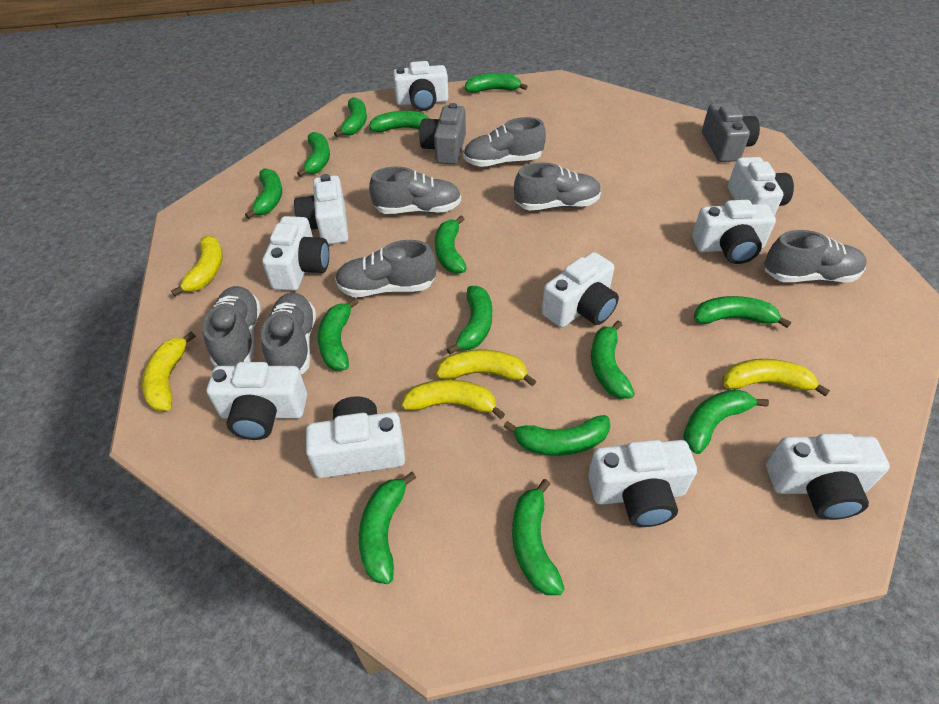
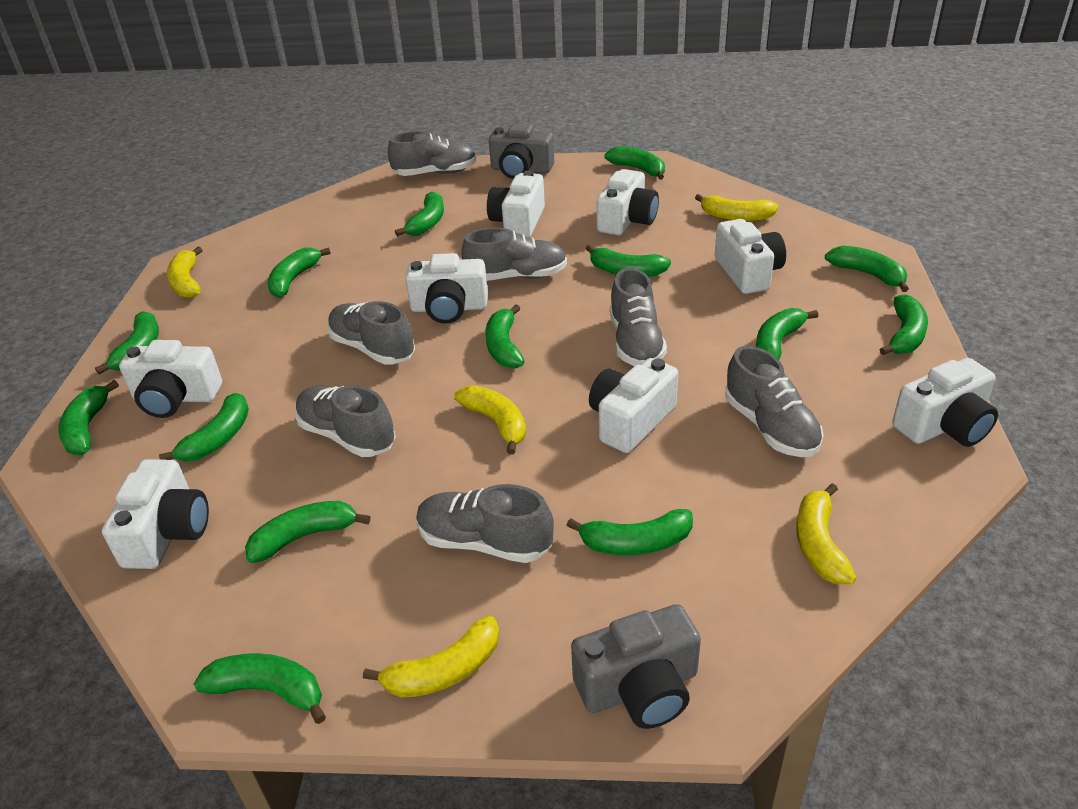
white camera: 10 -> 8

